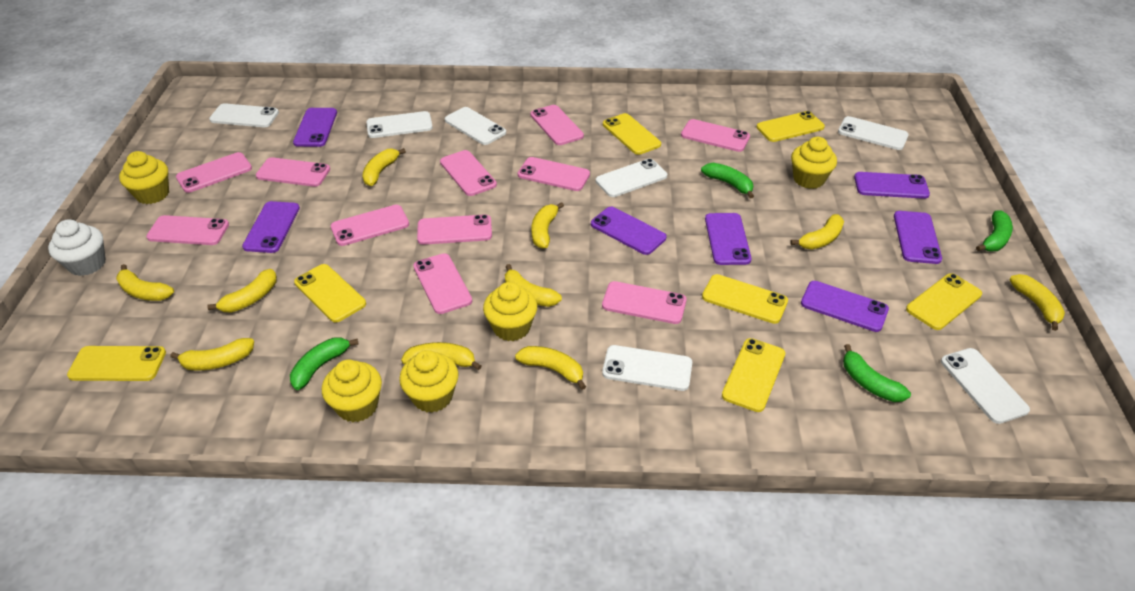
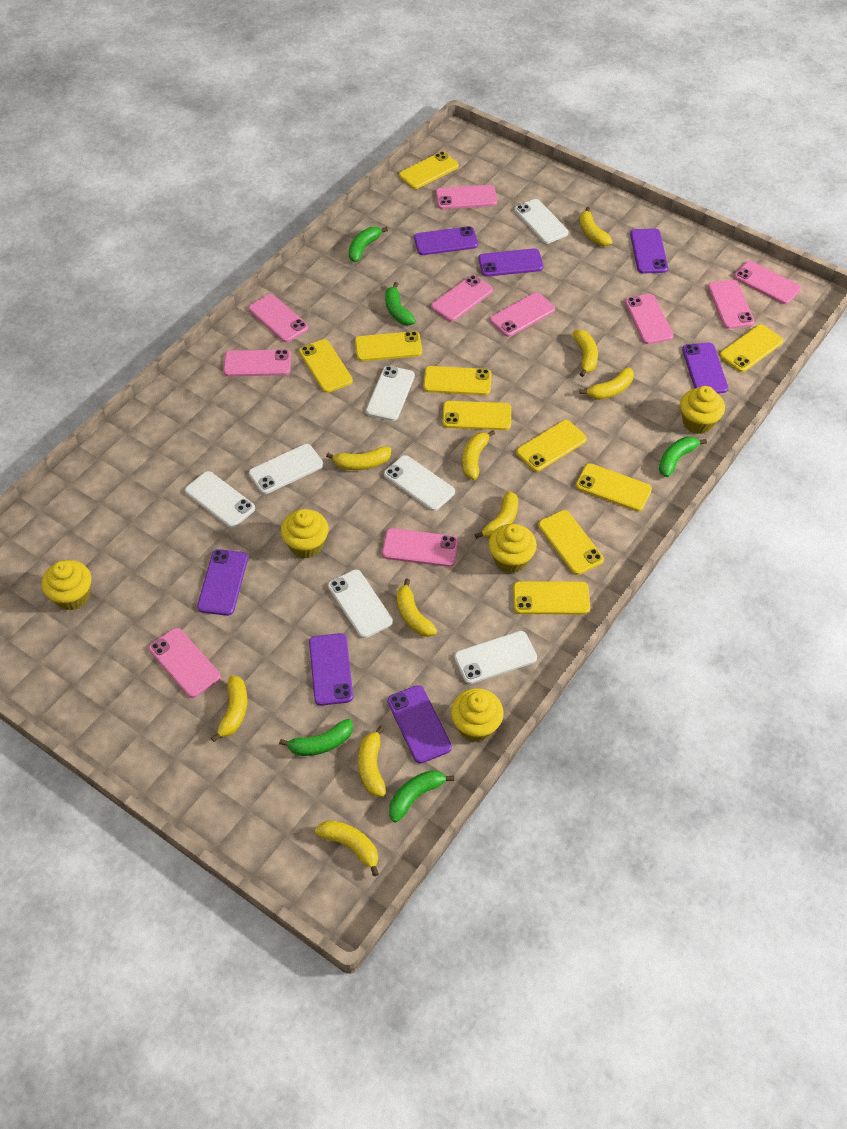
green banana: 4 -> 5
pink phone: 11 -> 10
white cupcake: 1 -> 0
yellow phone: 7 -> 10

